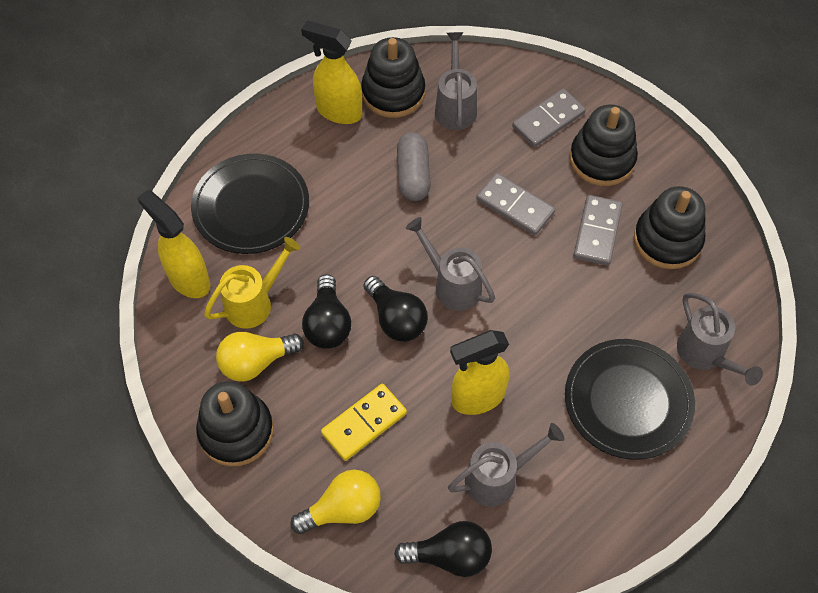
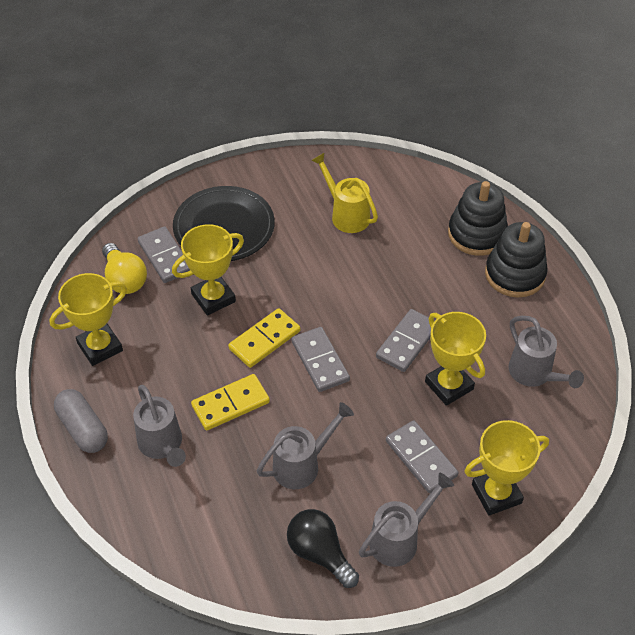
black light bulb: 3 -> 1
black plate: 2 -> 1
black stacking toy: 4 -> 2
grey domino: 3 -> 4
yellow domino: 1 -> 2
yellow light bulb: 2 -> 1
yellow spray bottle: 3 -> 0
yellow trophy: 0 -> 4

